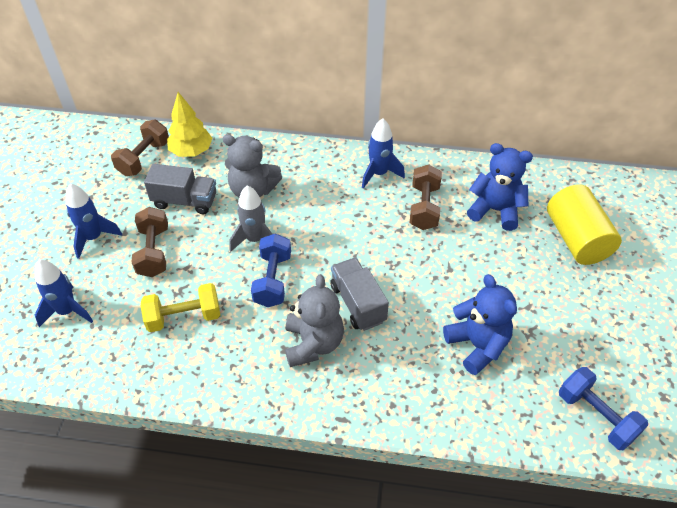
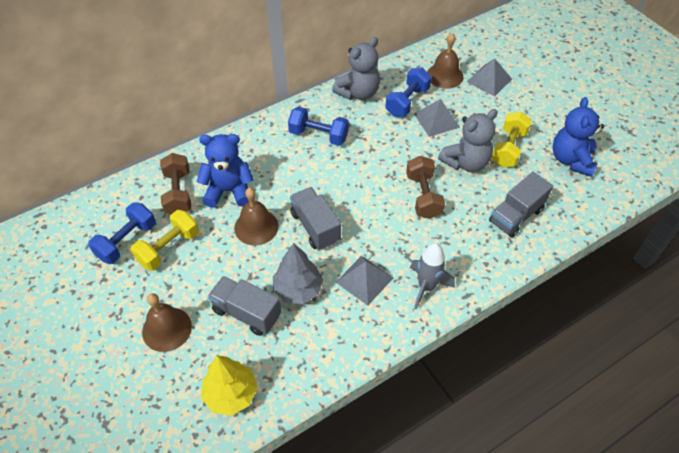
blue dumbbell: 2 -> 3
blue rocket: 3 -> 0
brown bell: 0 -> 3
brown dumbbell: 3 -> 2
grey pyramid: 0 -> 3
grey tree: 0 -> 1
grey truck: 2 -> 3
yellow cylinder: 1 -> 0
yellow dumbbell: 1 -> 2

